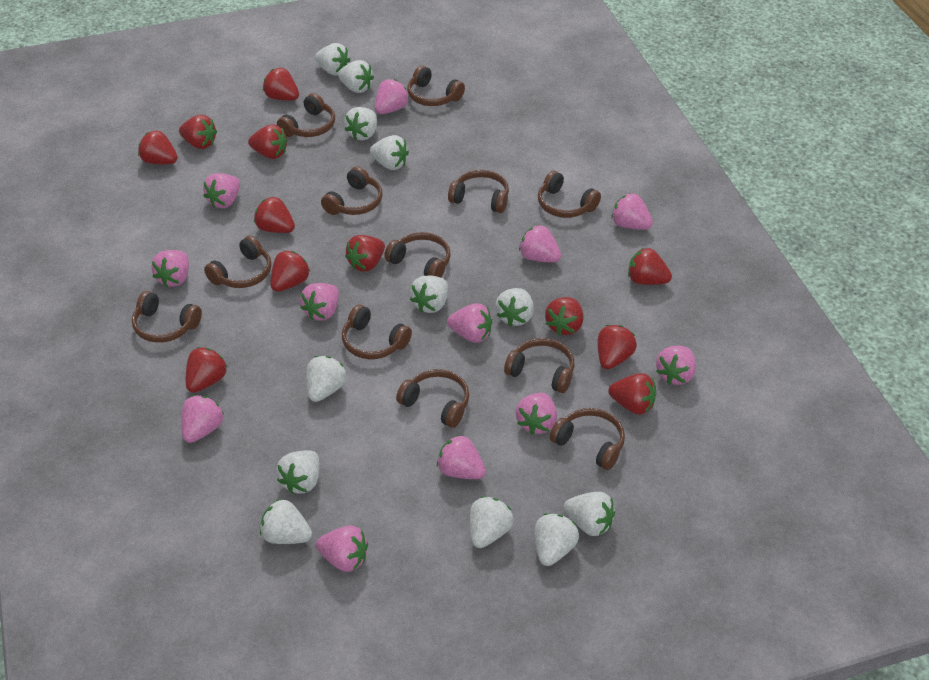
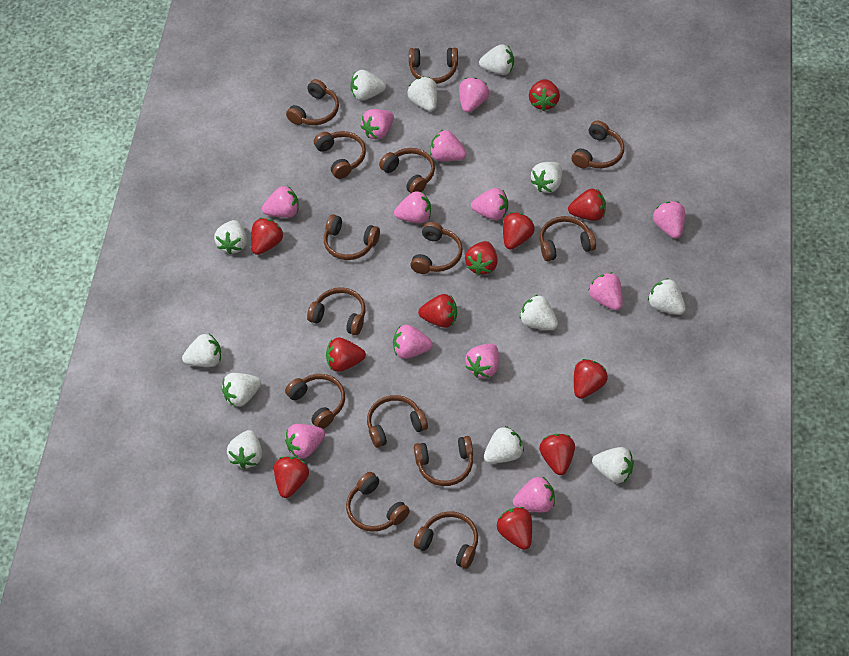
brown headphones: 12 -> 14
red strawberry: 12 -> 11

